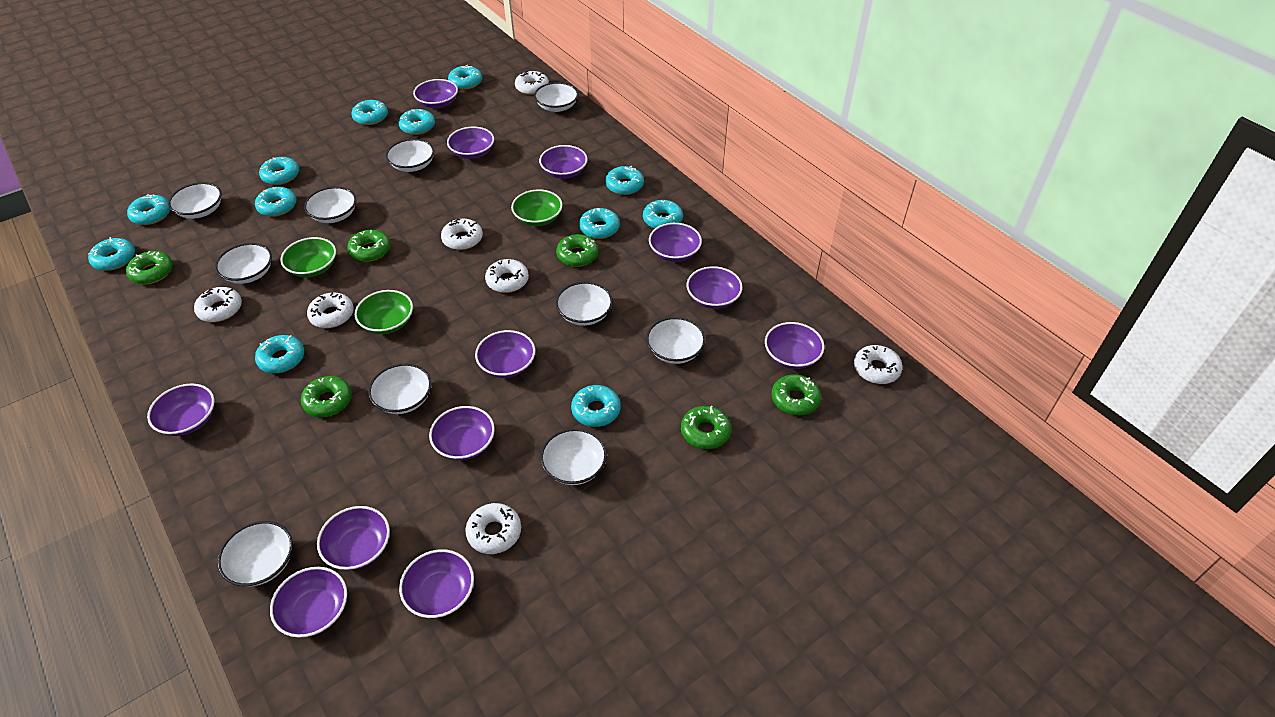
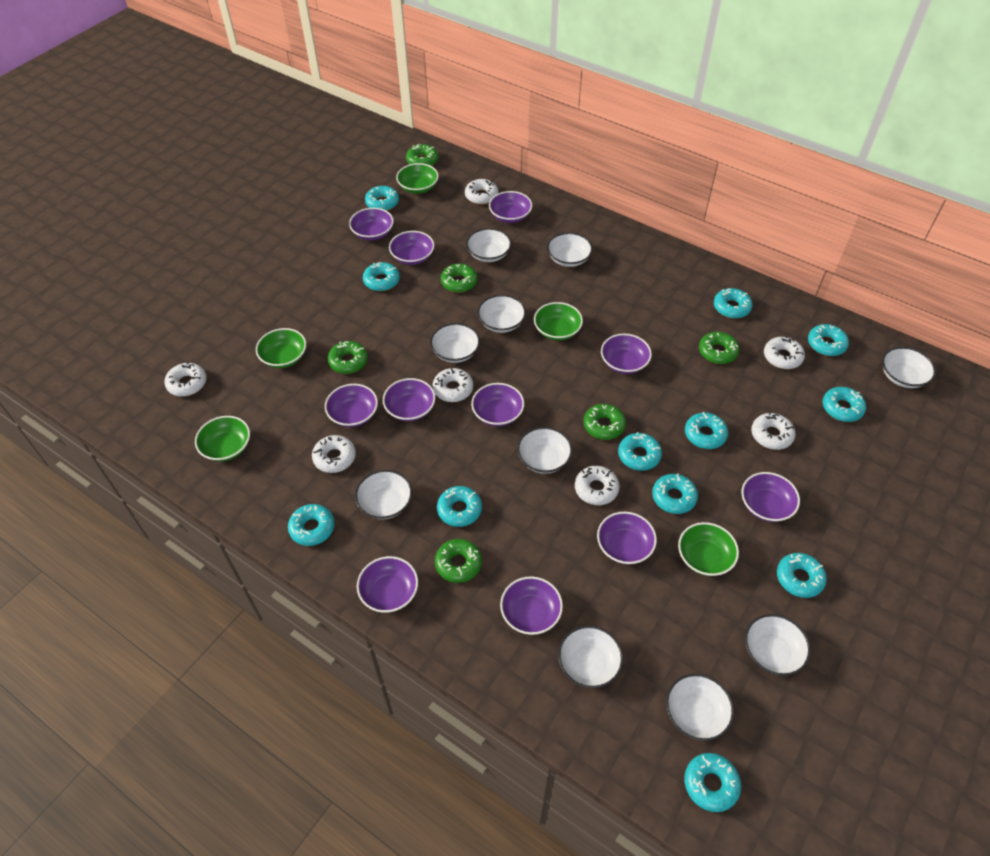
green bowl: 3 -> 5
purple bowl: 12 -> 11

